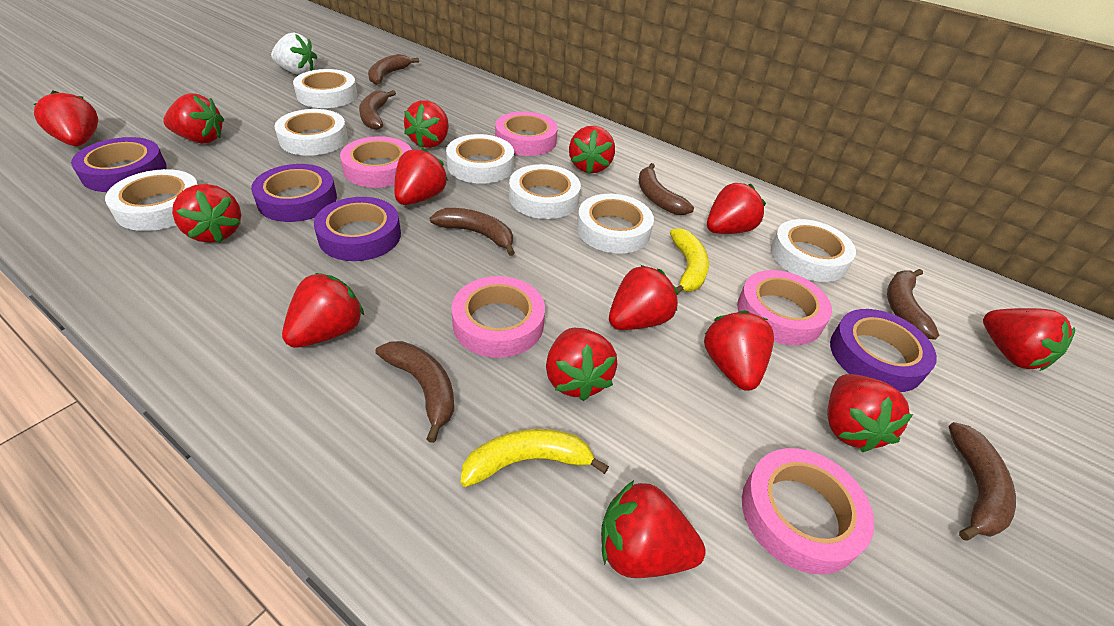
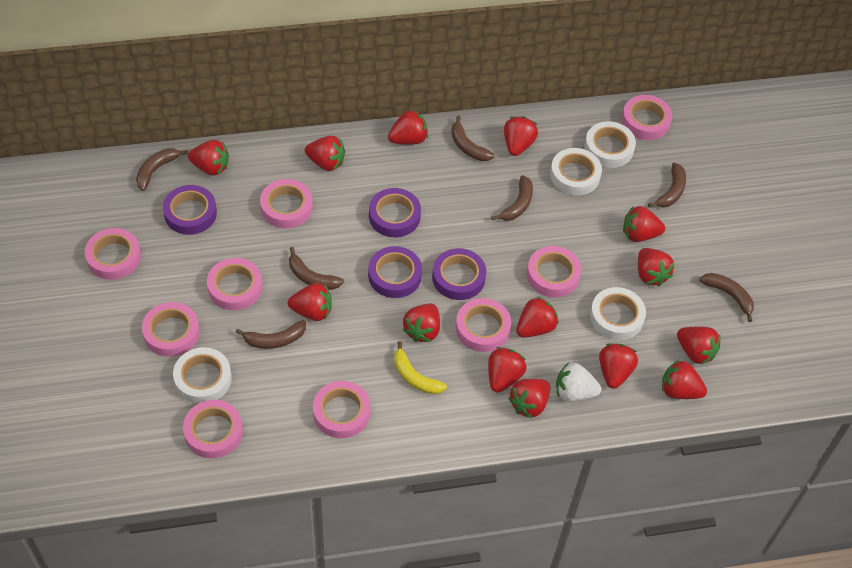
pink tape: 5 -> 9
white tape: 7 -> 4
yellow banana: 2 -> 1

